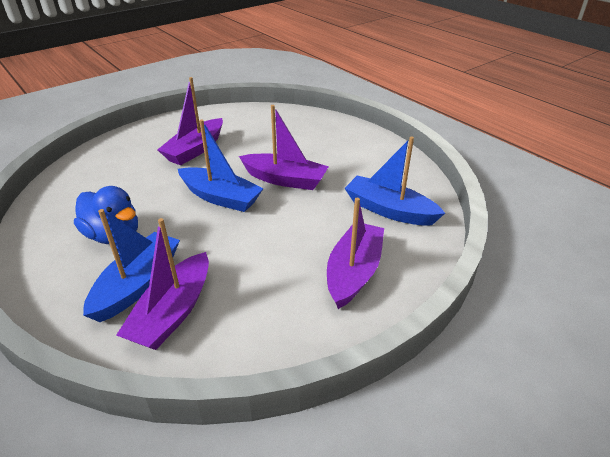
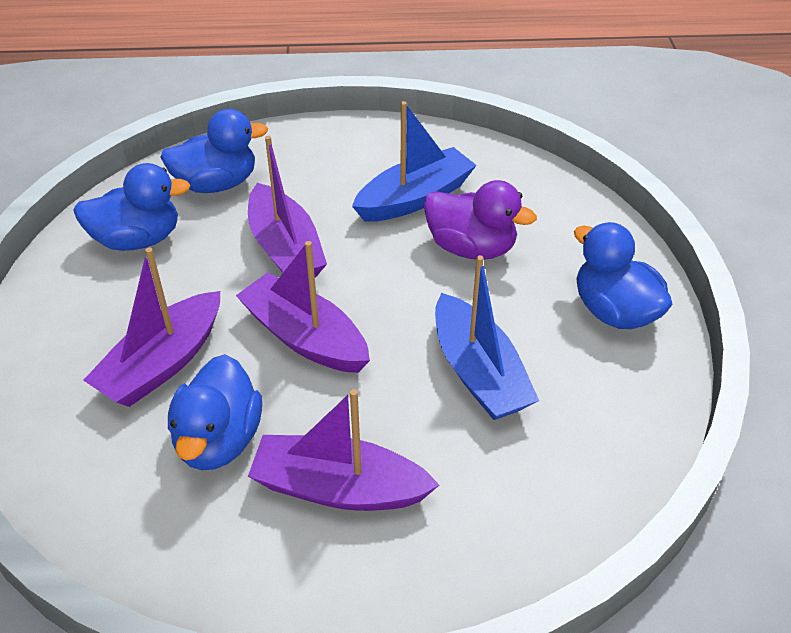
blue boat: 3 -> 2
blue duck: 1 -> 4
purple duck: 0 -> 1

